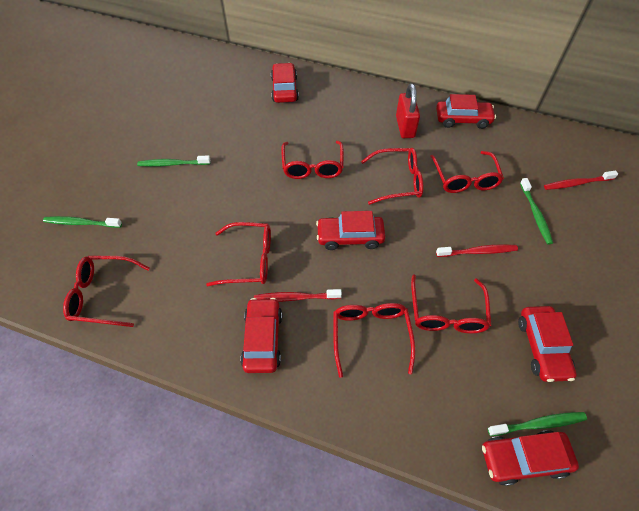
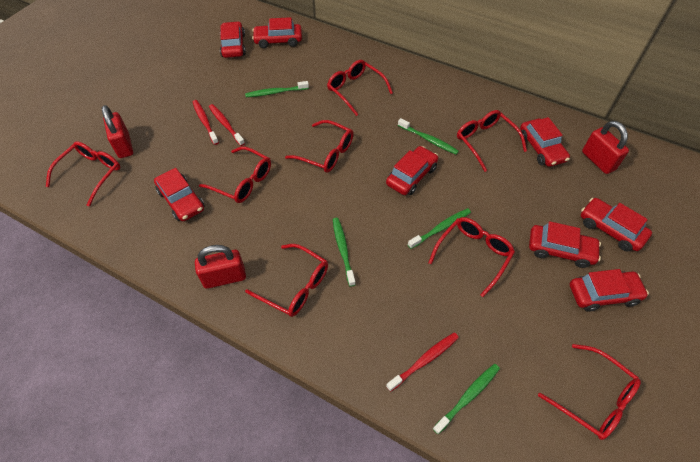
green toothbrush: 4 -> 5
red car: 6 -> 8
red glasses: 7 -> 8
red padlock: 1 -> 3

